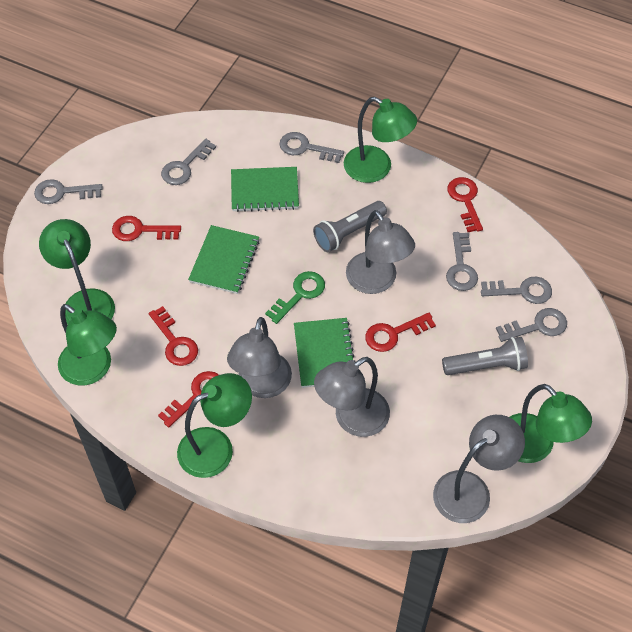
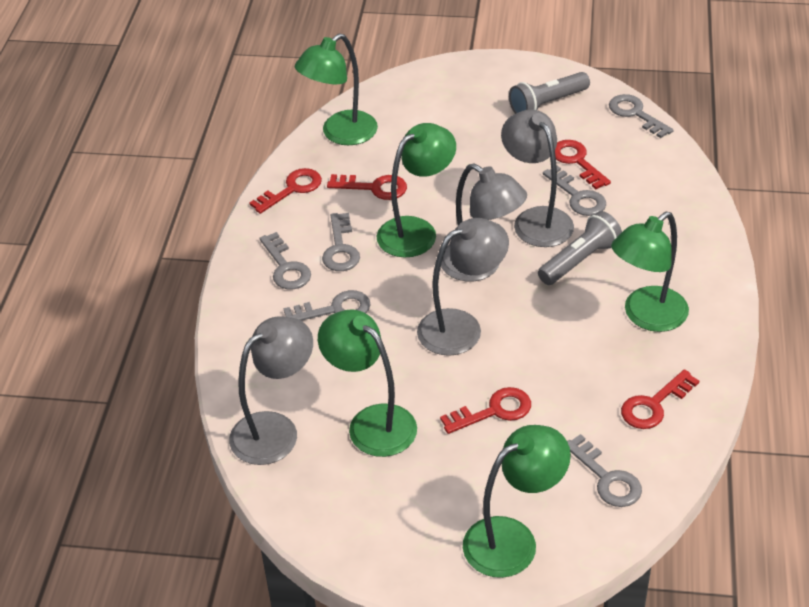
green key: 1 -> 0
green notebook: 3 -> 0

